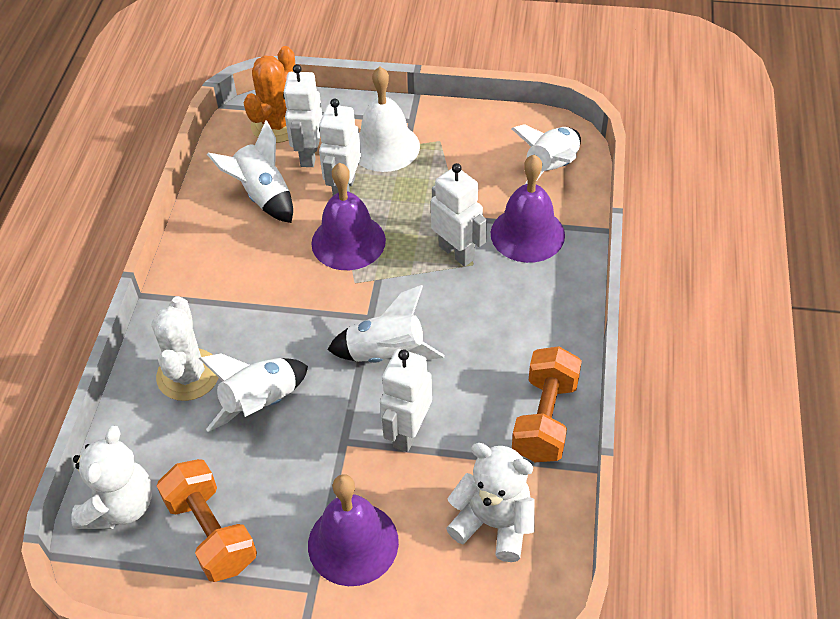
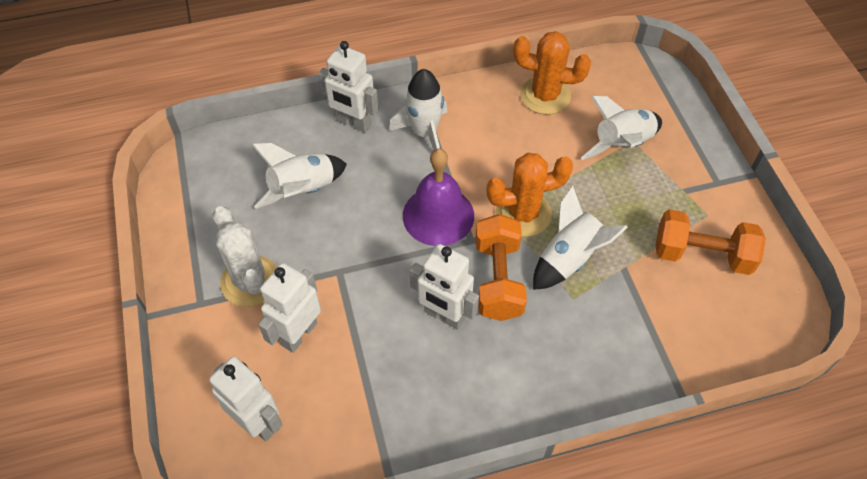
orange cactus: 1 -> 2
purple bell: 3 -> 1
white bell: 1 -> 0
white teddy bear: 2 -> 0

